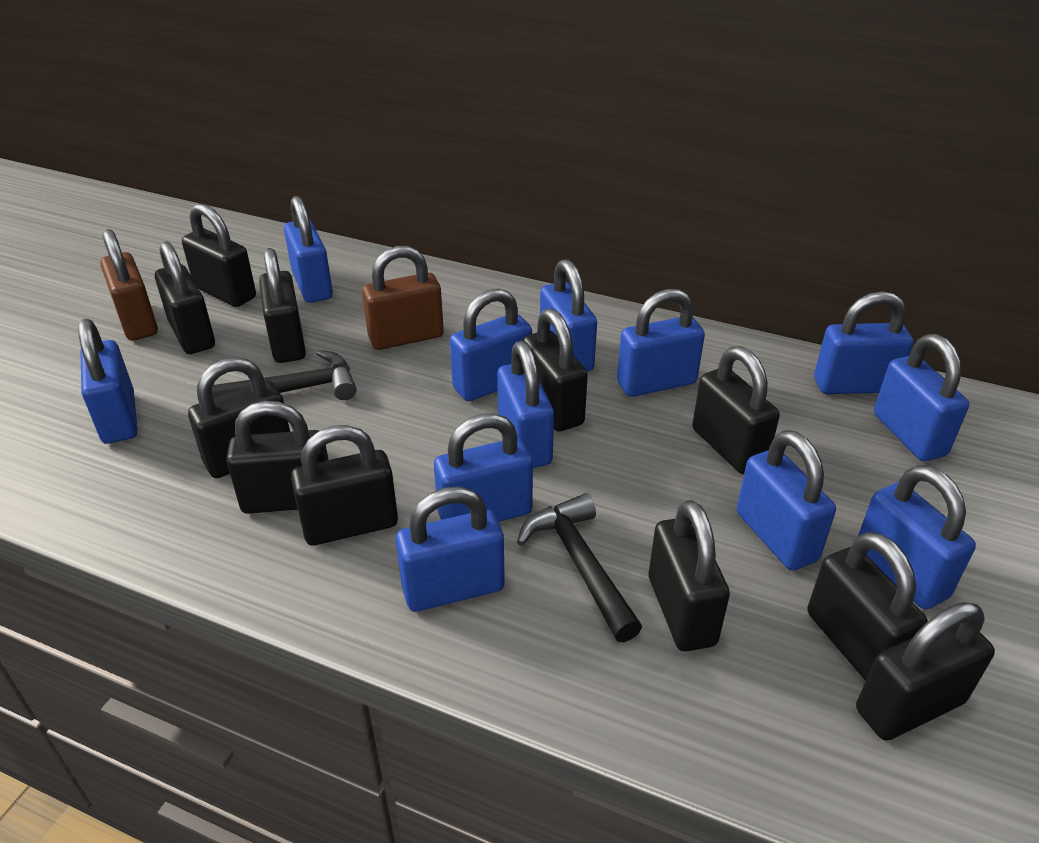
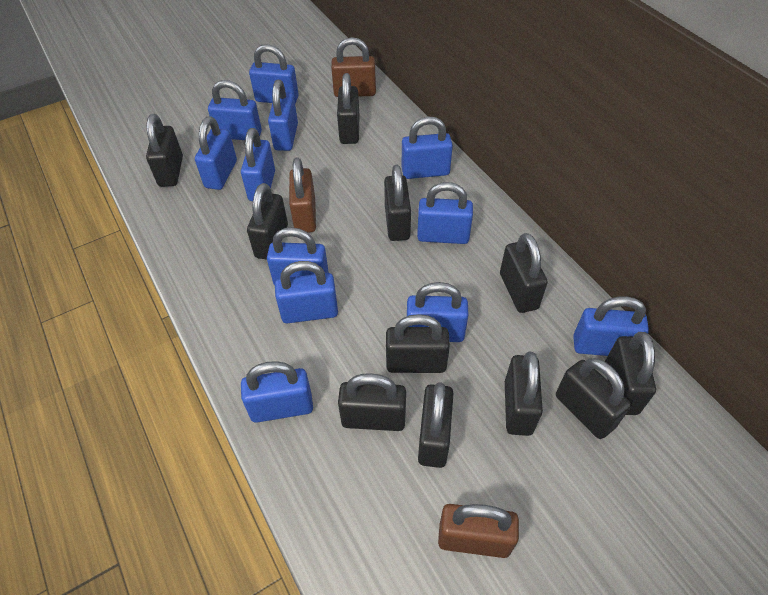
black hammer: 2 -> 0
brown padlock: 2 -> 3

